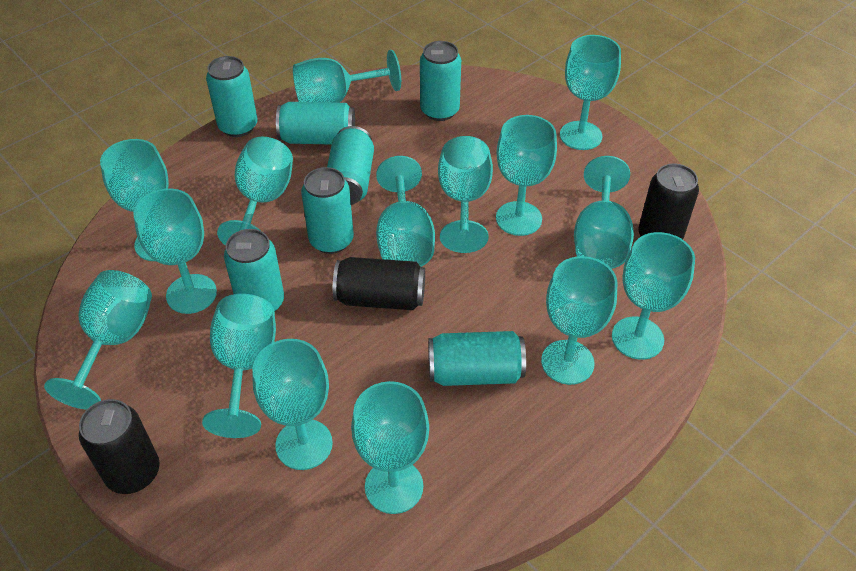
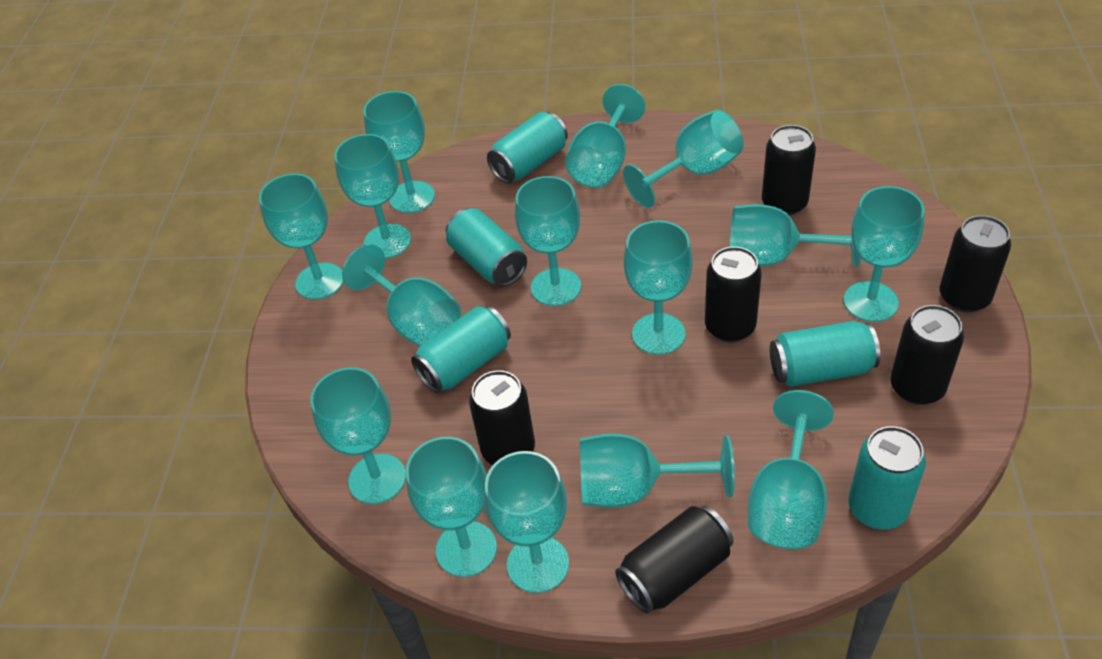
black can: 3 -> 6
turquoise can: 7 -> 5

